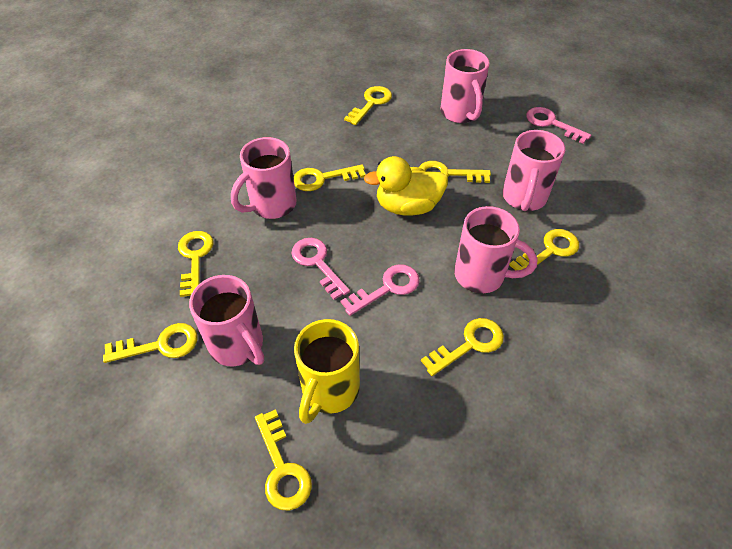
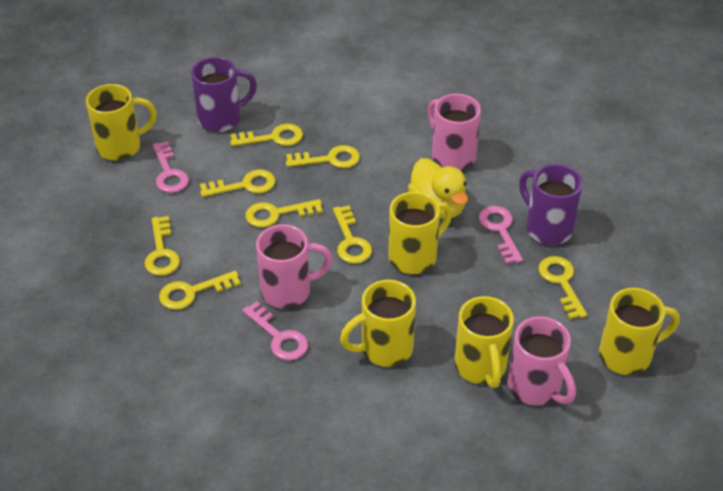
pink mug: 5 -> 3
purple mug: 0 -> 2
yellow mug: 1 -> 5

